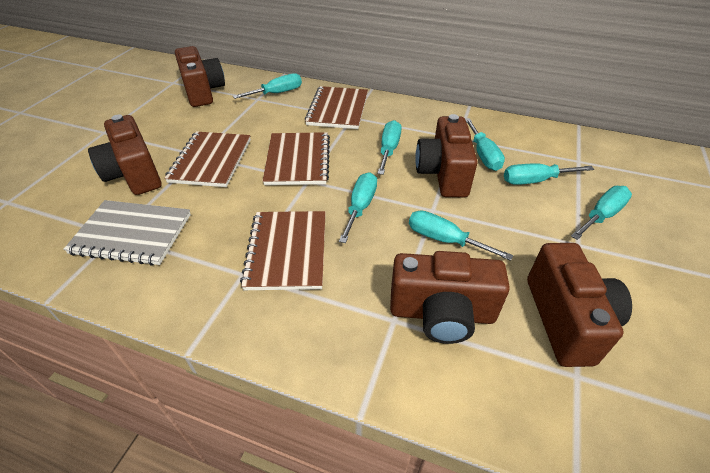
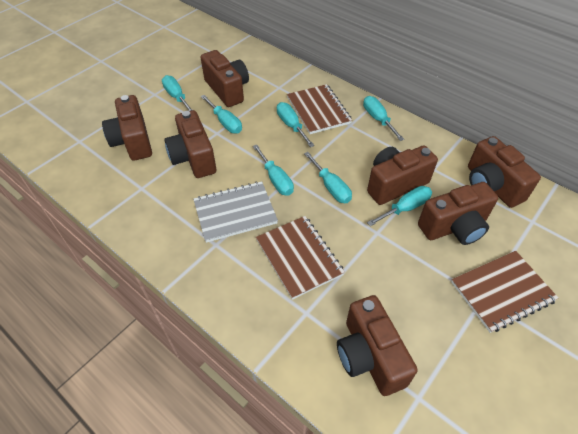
brown camera: 5 -> 7
brown notebook: 4 -> 3

